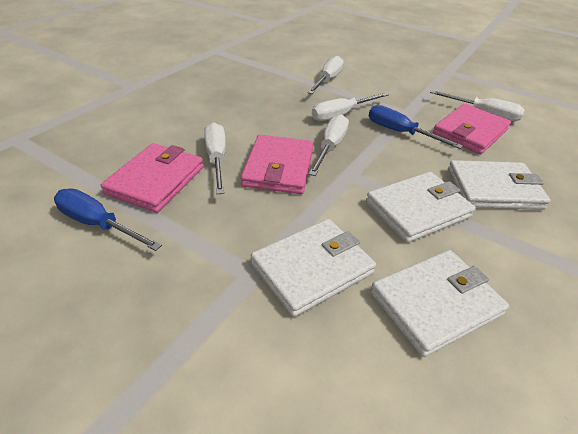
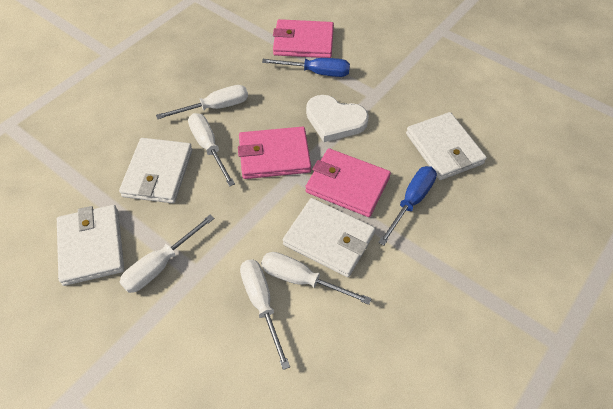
white heart: 0 -> 1

